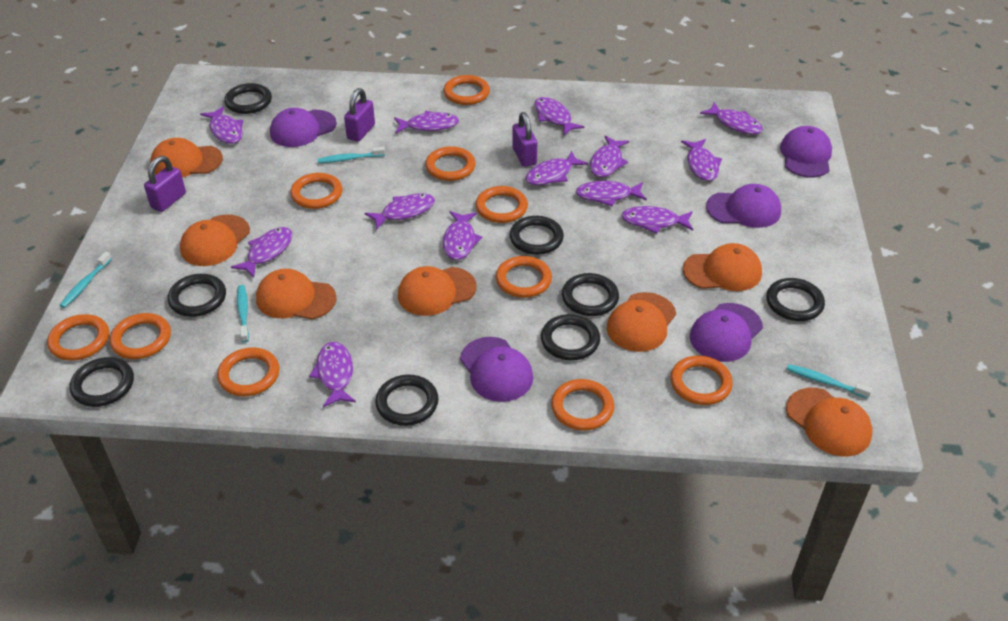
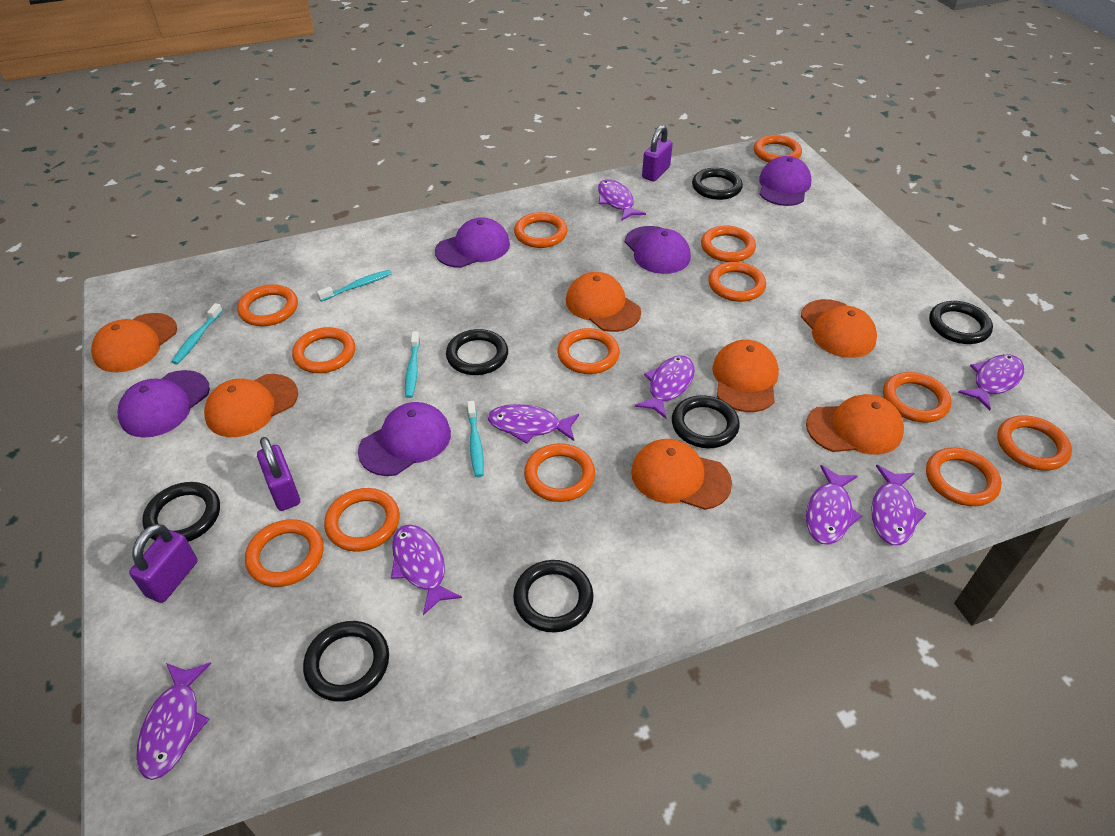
black ring: 8 -> 7
orange ring: 10 -> 13
purple fish: 13 -> 8

